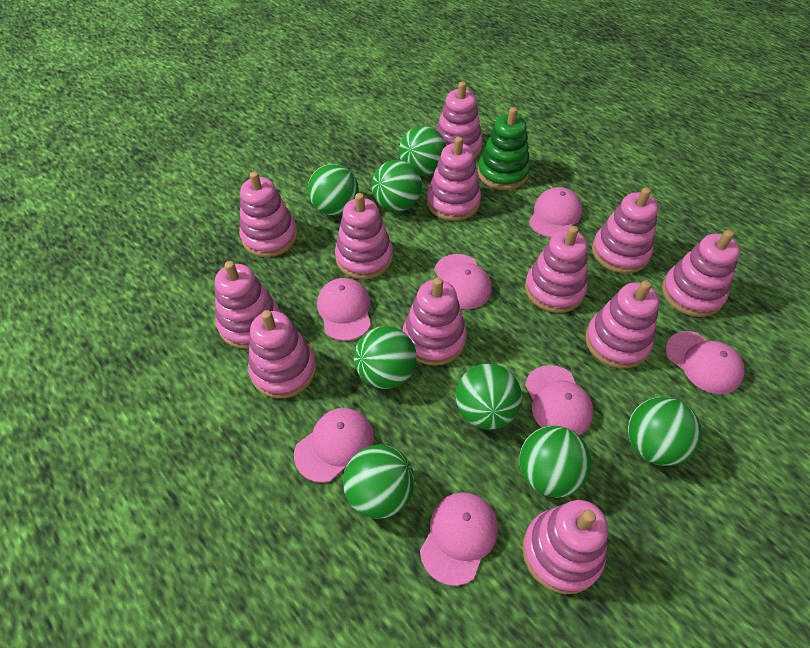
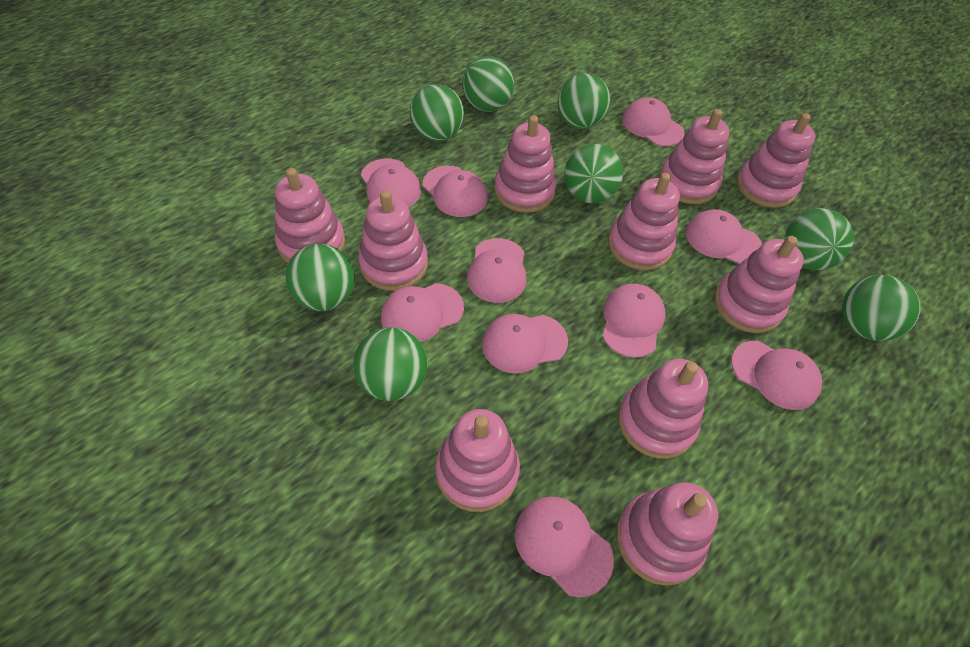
green stacking toy: 1 -> 0
pink cap: 7 -> 10
pink stacking toy: 12 -> 10

